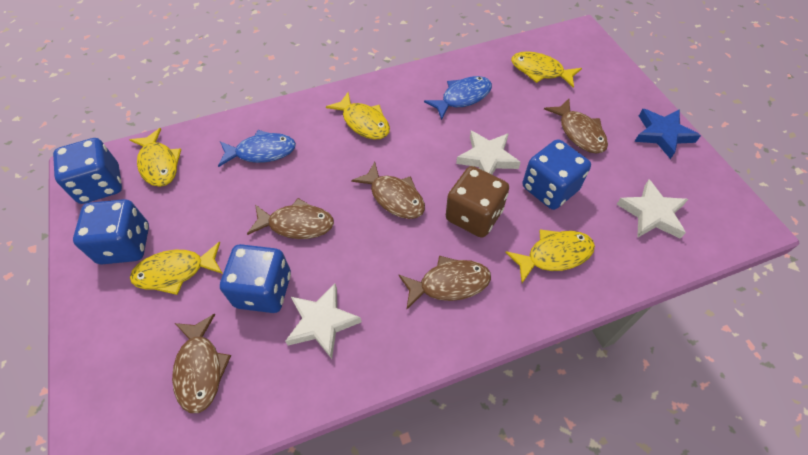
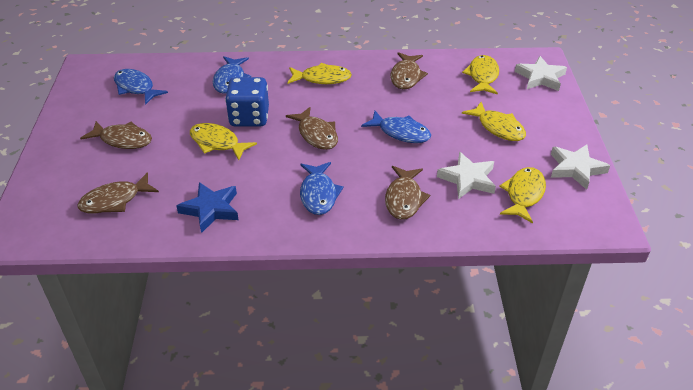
blue dice: 4 -> 1
blue fish: 2 -> 4
brown dice: 1 -> 0

